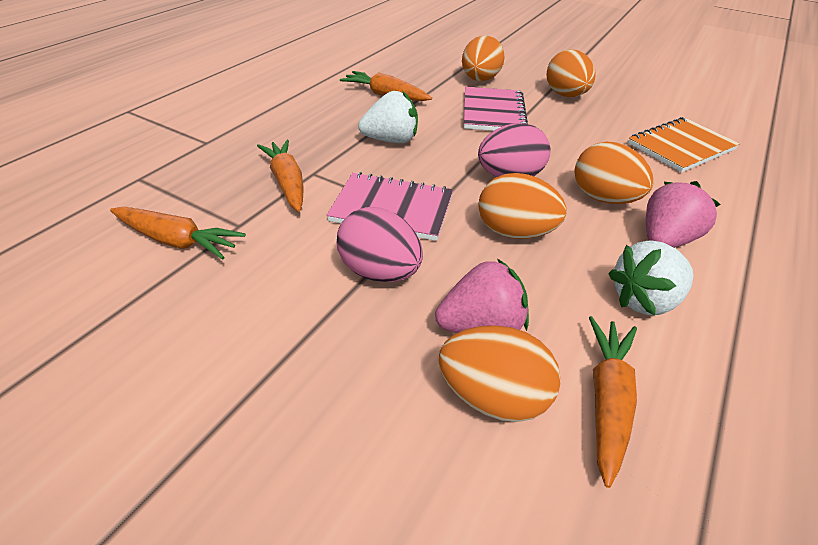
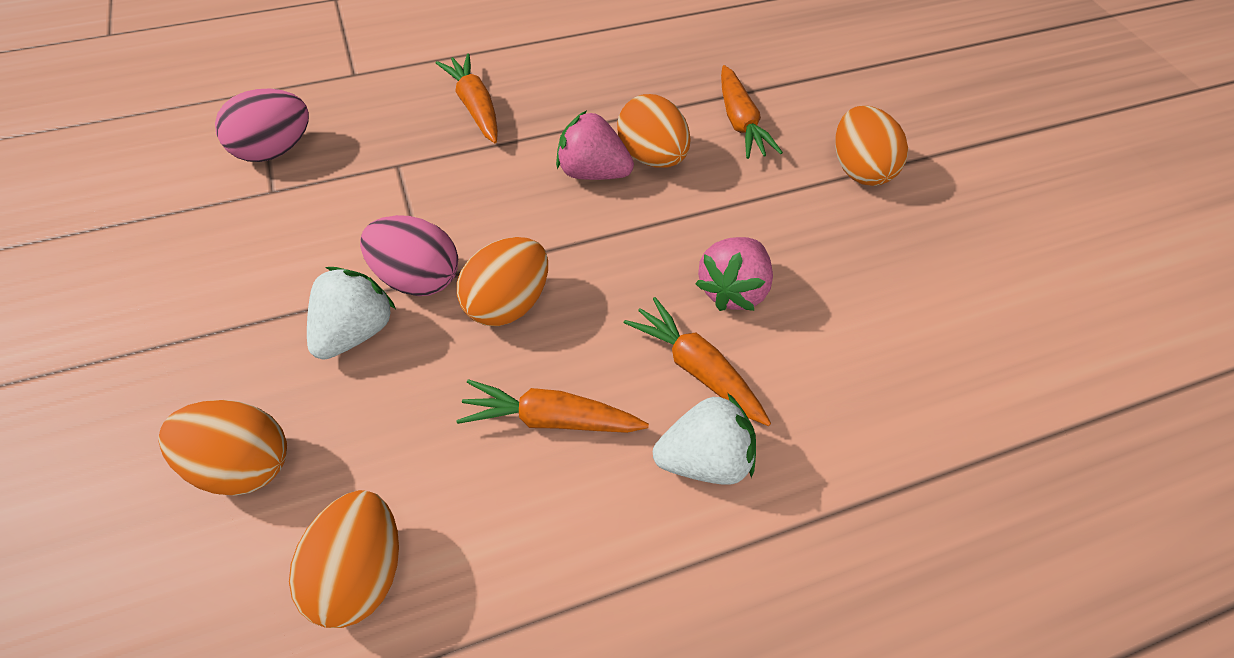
orange notebook: 1 -> 0
pink notebook: 2 -> 0

